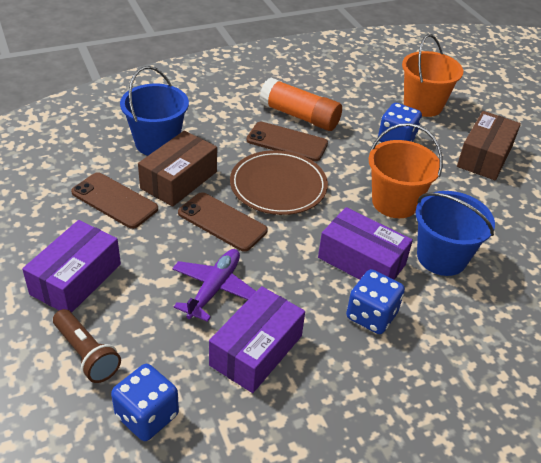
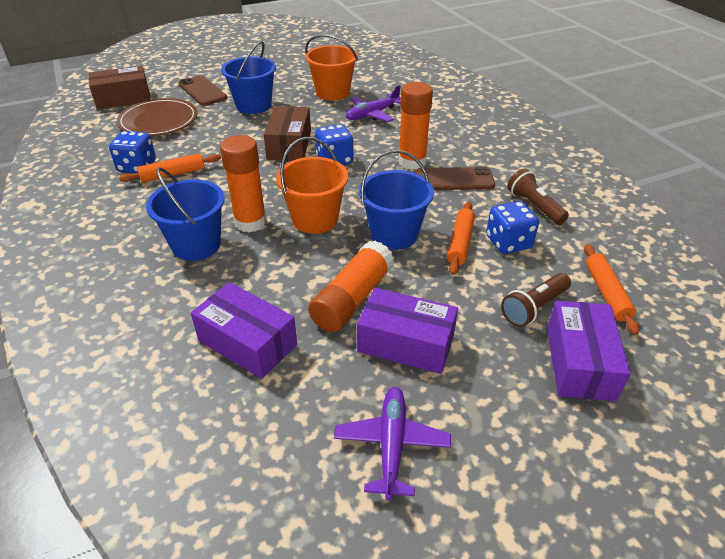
blue bucket: 2 -> 3
brown flashlight: 1 -> 2
brown phone: 3 -> 2
orange glue stick: 1 -> 3
orange rolling pin: 0 -> 3
purple plane: 1 -> 2

